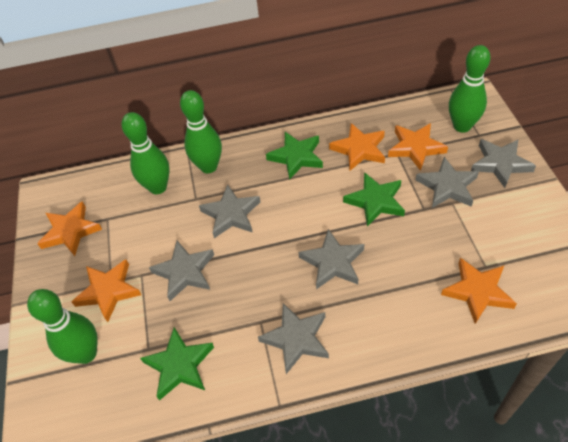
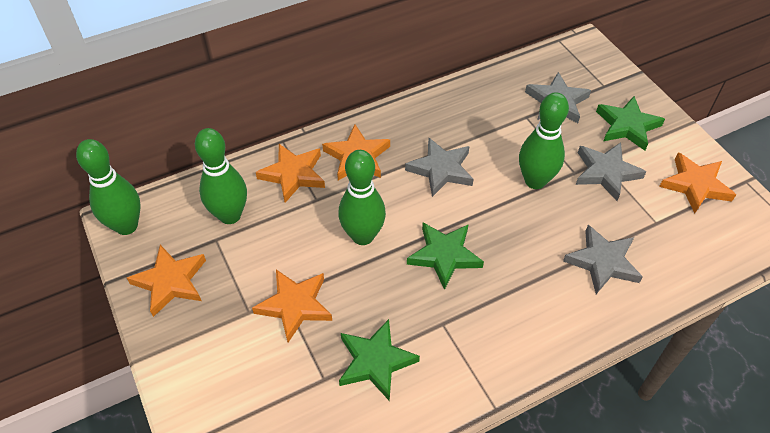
grey star: 6 -> 4

